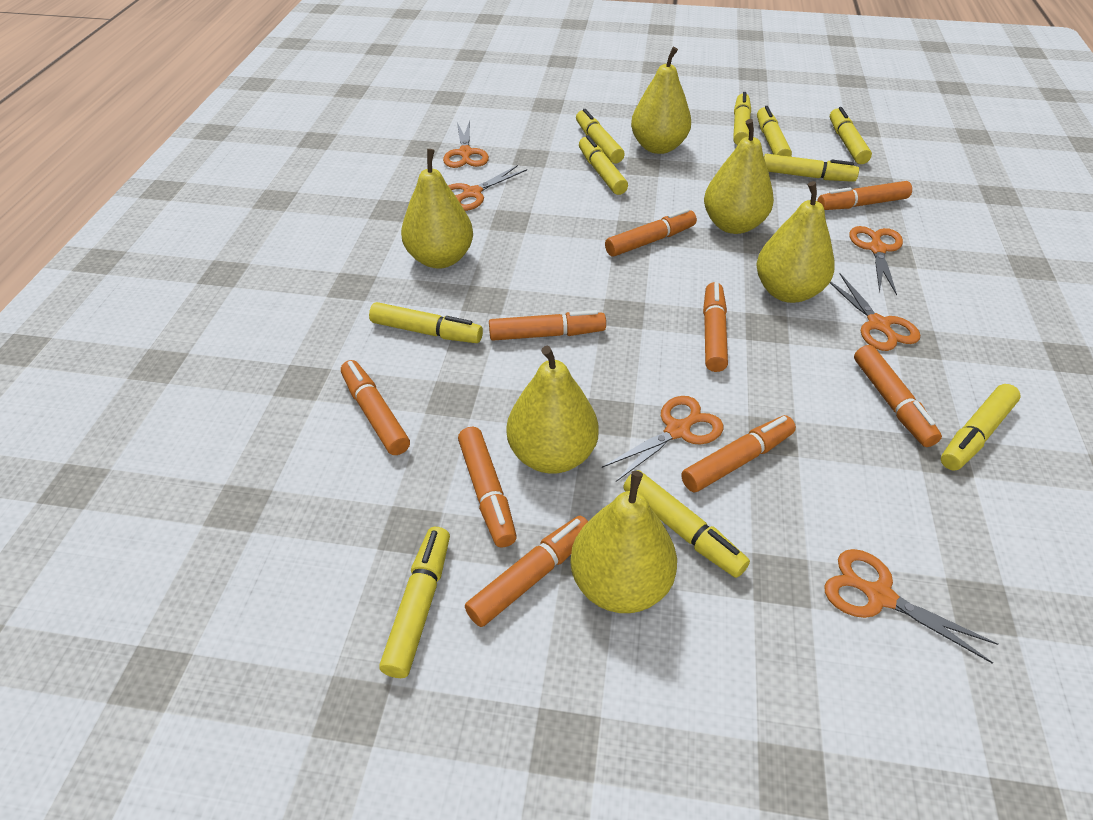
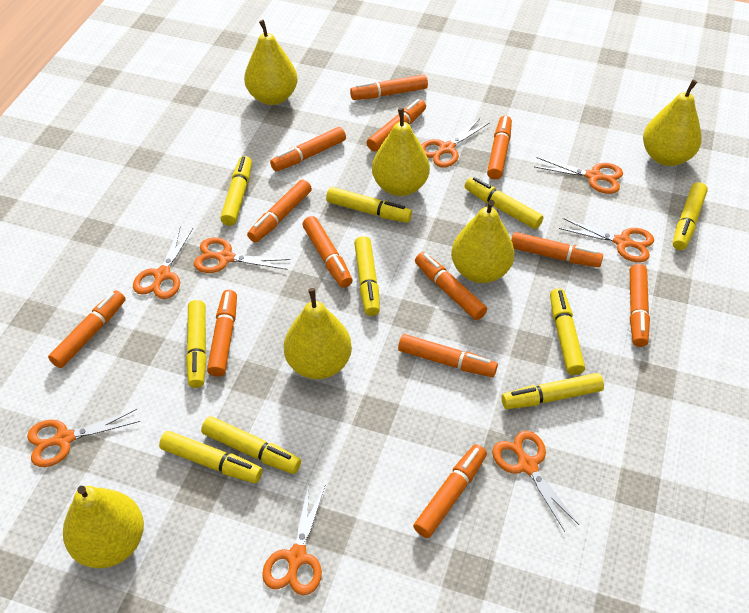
orange marker: 9 -> 13
orange scissors: 6 -> 8

